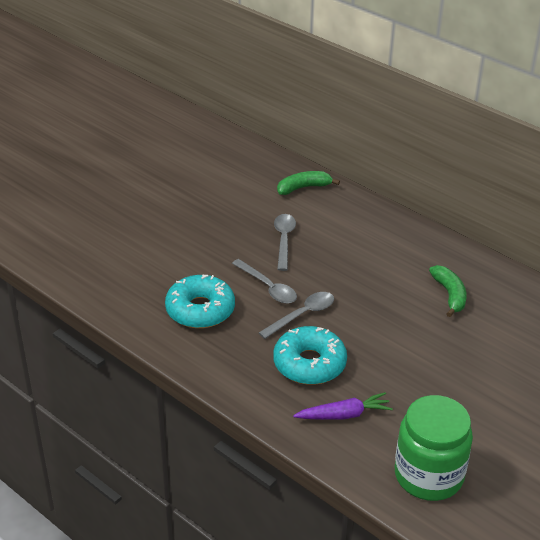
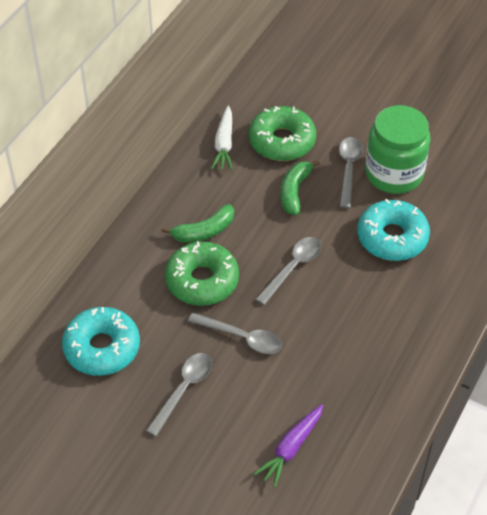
green donut: 0 -> 2
grey spoon: 3 -> 4
white carrot: 0 -> 1

